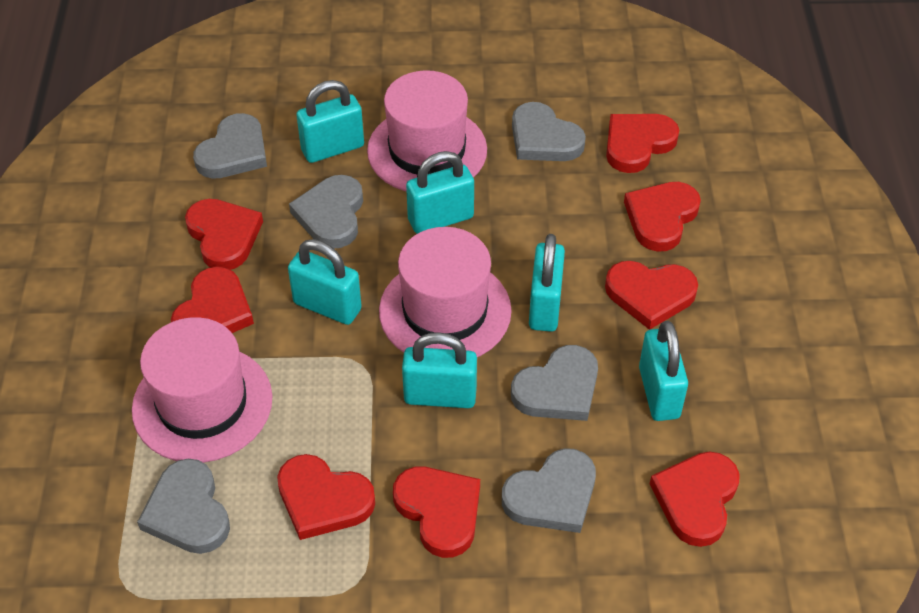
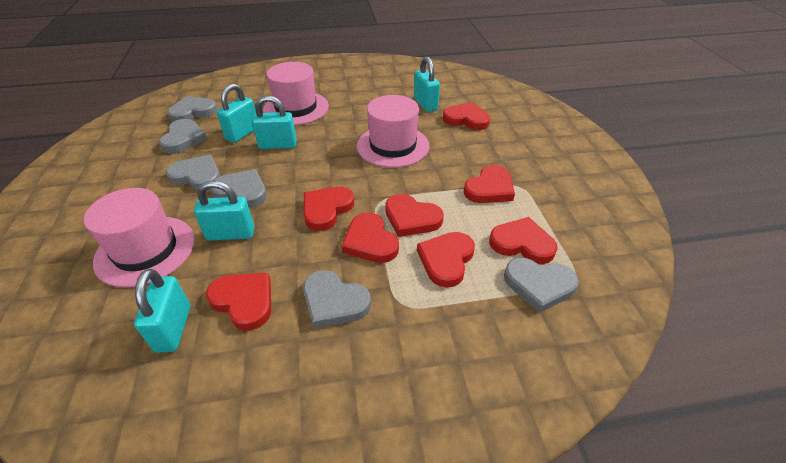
turquoise padlock: 6 -> 5

